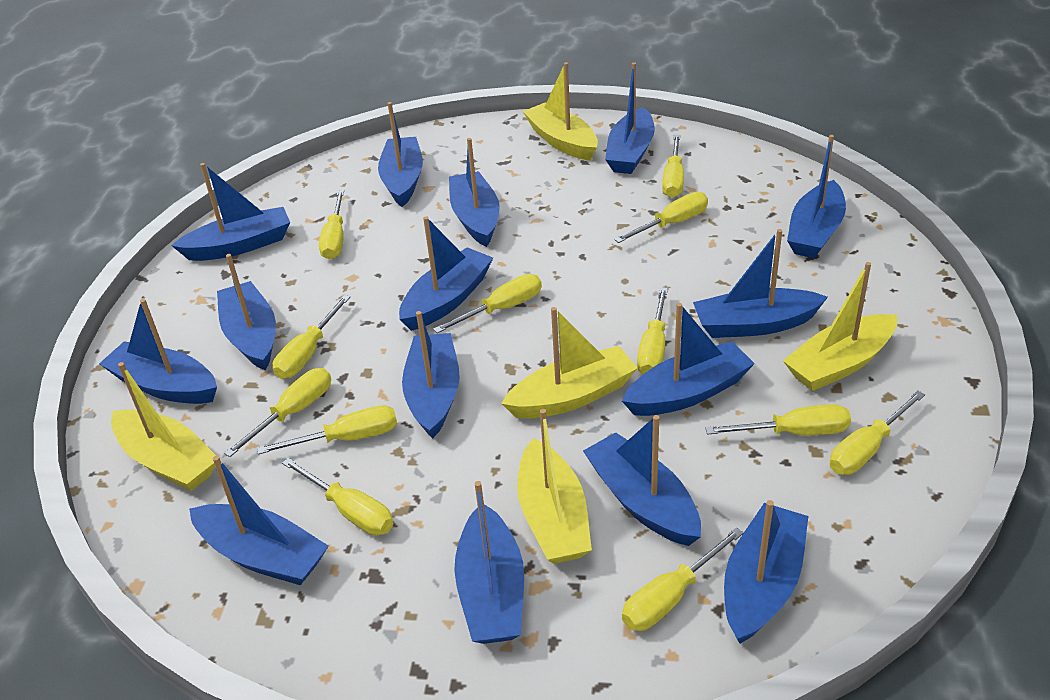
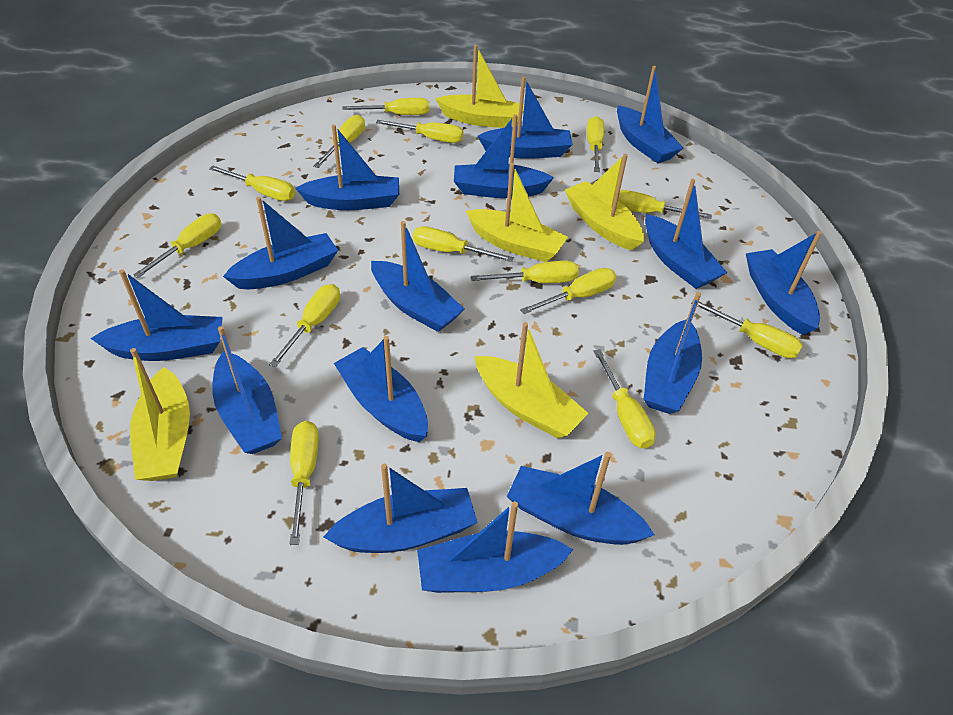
yellow screwdriver: 12 -> 14

